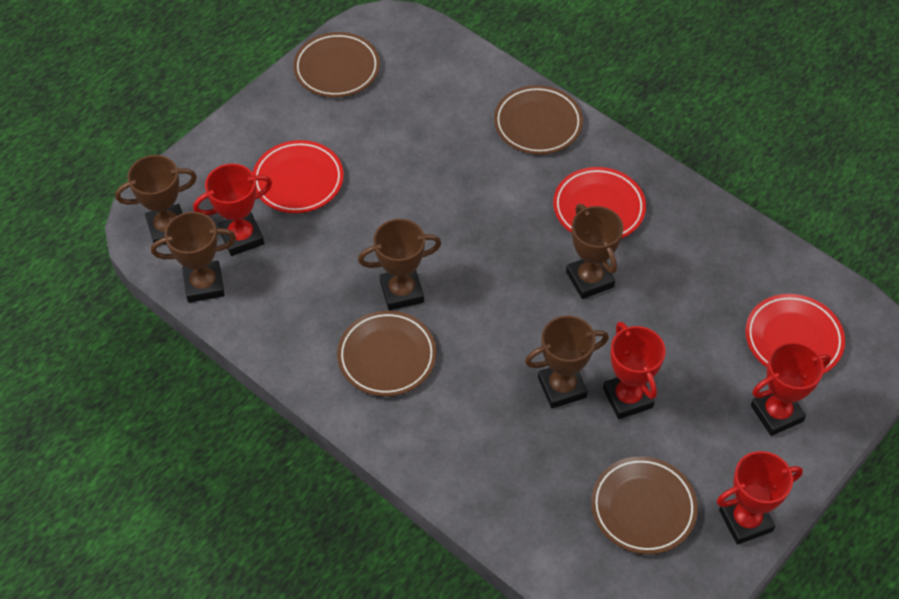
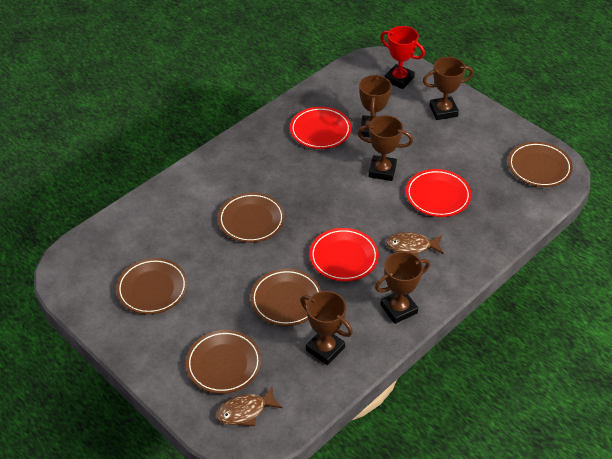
brown fish: 0 -> 2
brown plate: 4 -> 5
red trophy: 4 -> 1

